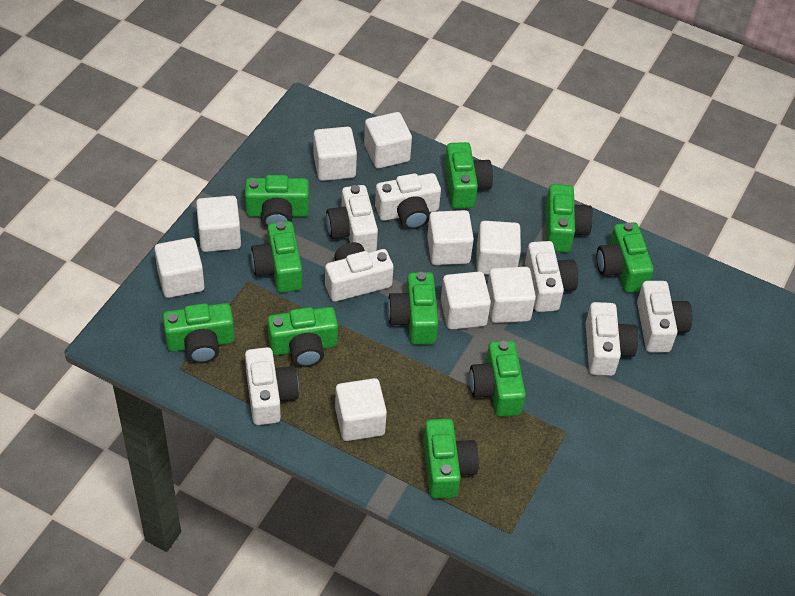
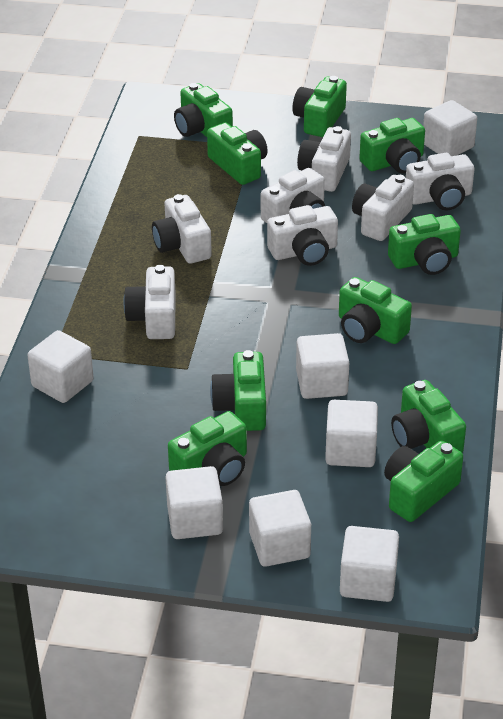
white cube: 9 -> 7

